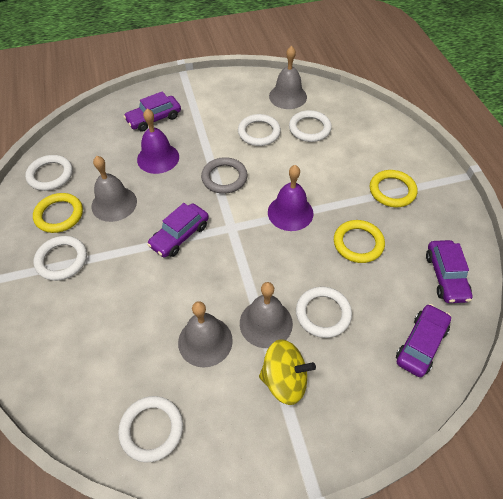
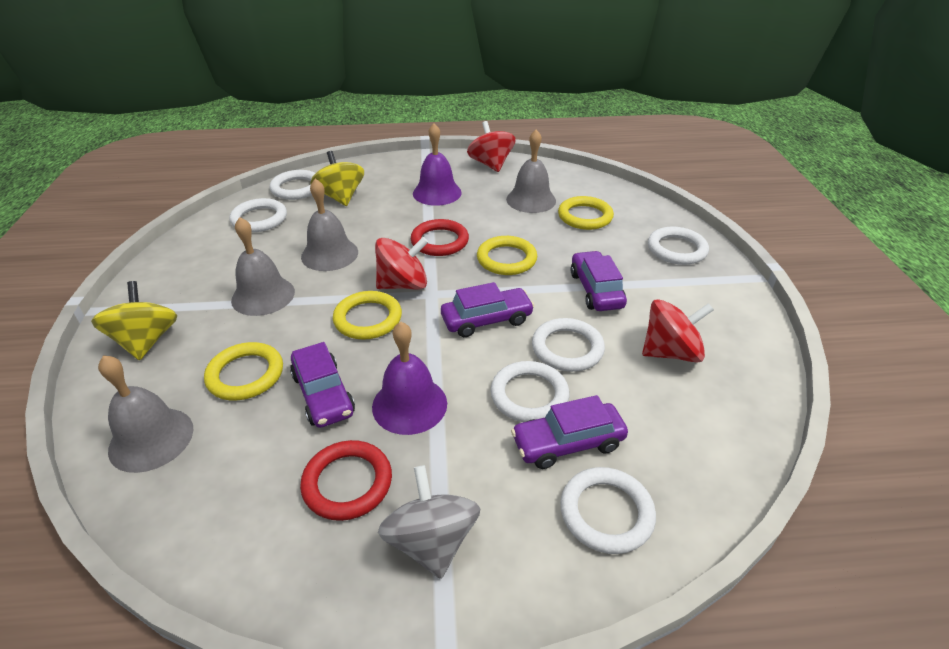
grey ring: 1 -> 0
grey spinning top: 0 -> 1
red ring: 0 -> 2
red spinning top: 0 -> 3
yellow ring: 3 -> 4
yellow spinning top: 1 -> 2

